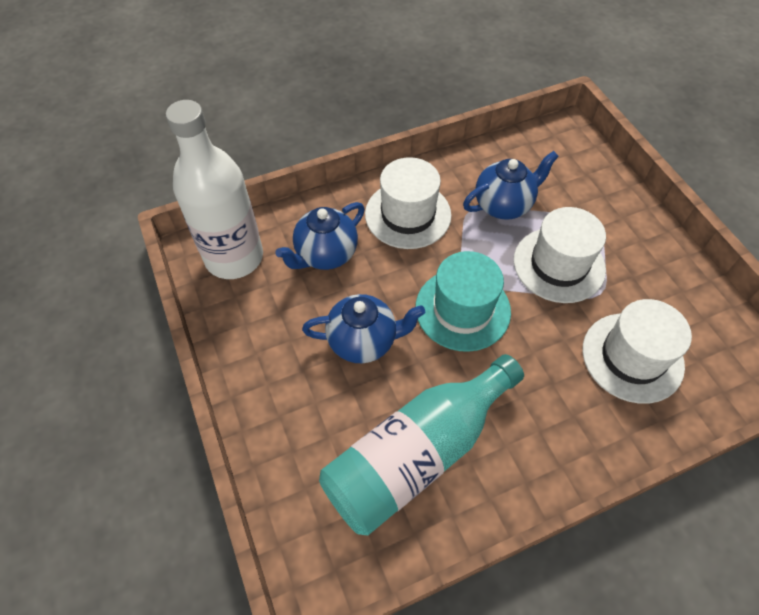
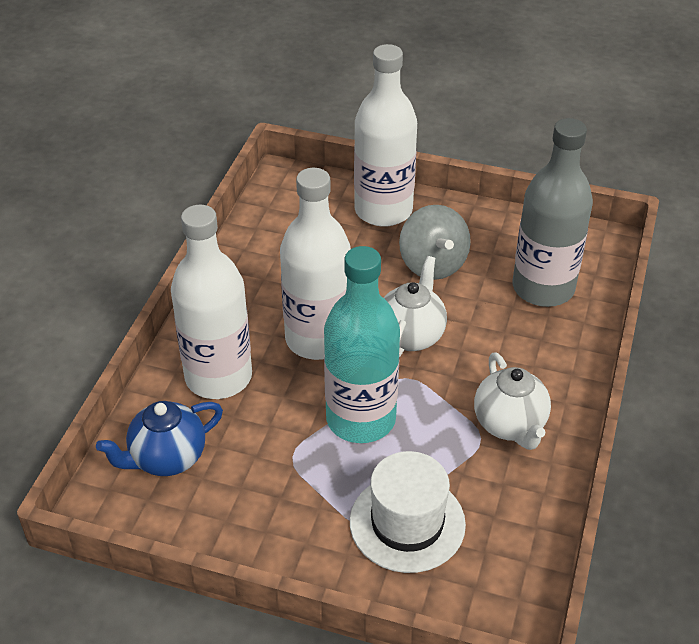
blue teapot: 3 -> 1
grey bottle: 0 -> 1
grey spinning top: 0 -> 1
turquoise hat: 1 -> 0
white bottle: 1 -> 3
white hat: 3 -> 1
white teapot: 0 -> 2

